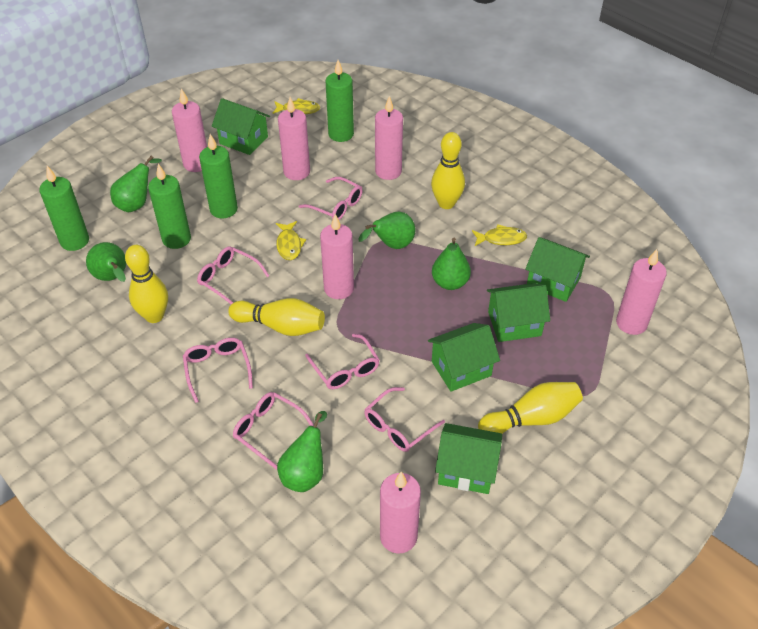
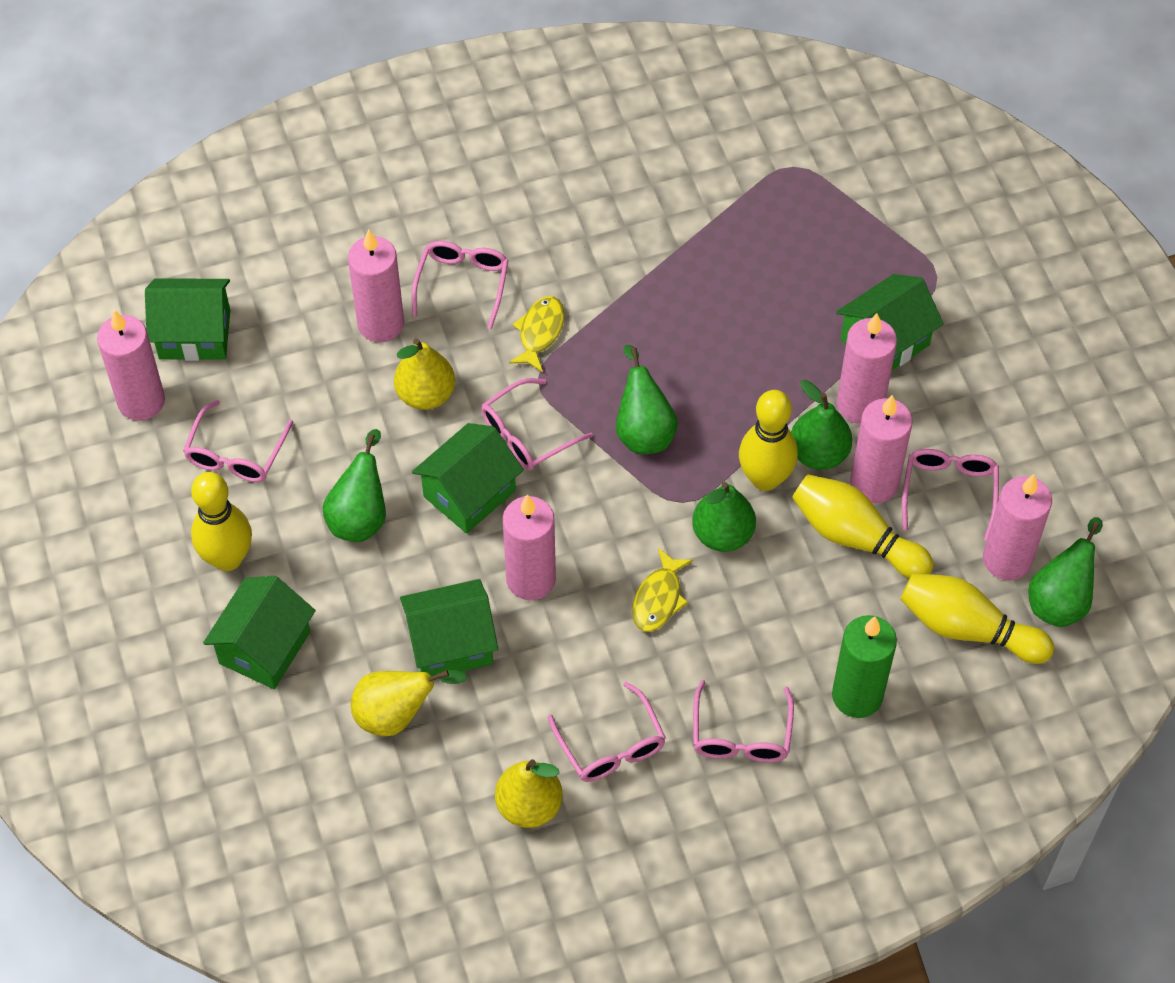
green candle: 4 -> 1
yellow fish: 3 -> 2
yellow pear: 0 -> 3

